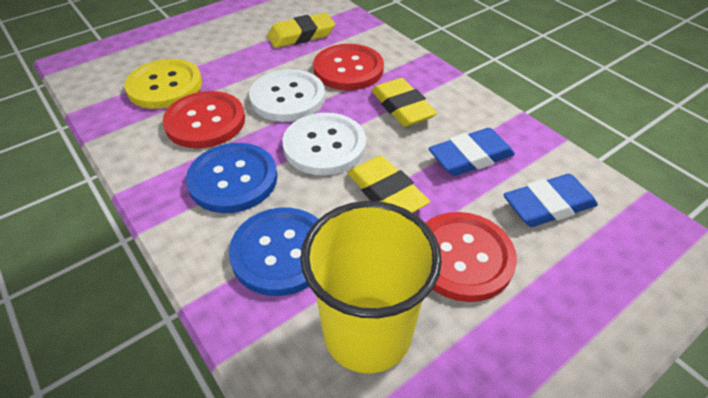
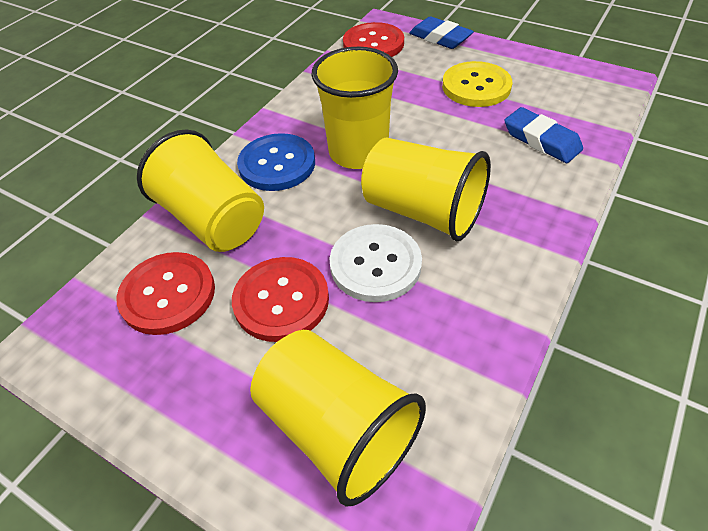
blue button: 2 -> 1
white button: 2 -> 1
yellow cup: 1 -> 4
yellow eraser: 3 -> 0

